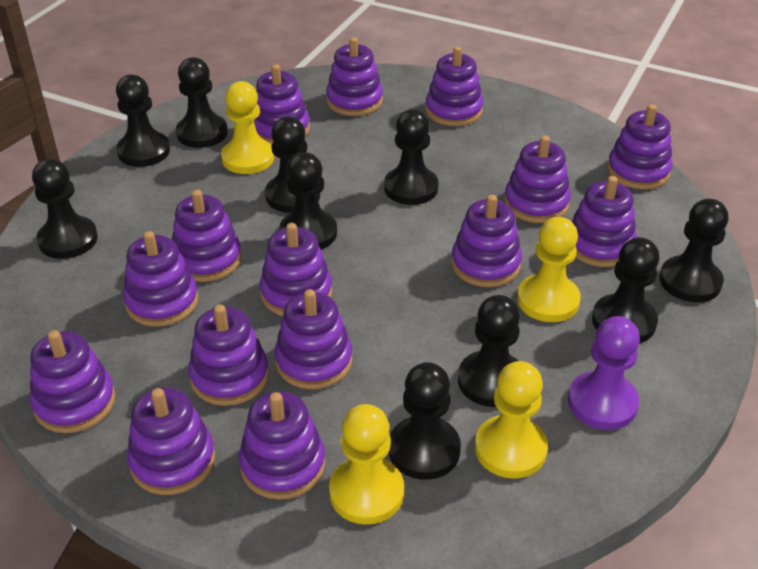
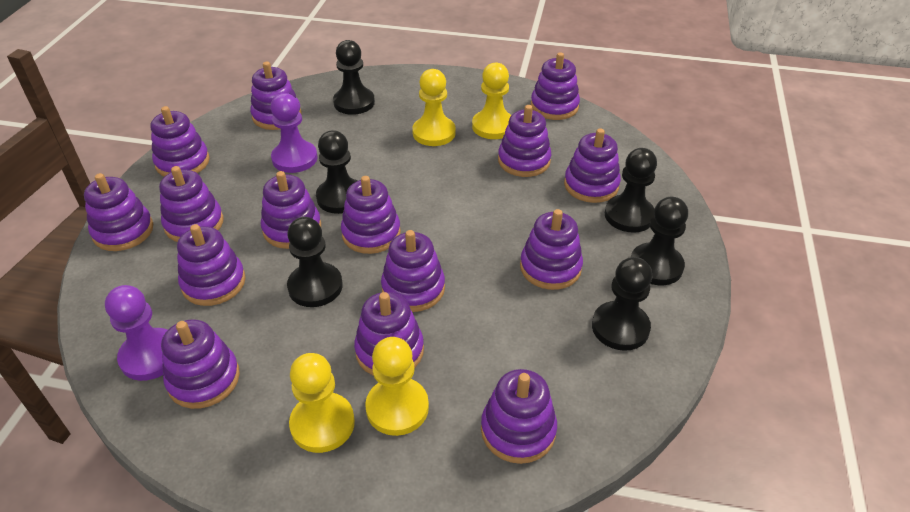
black pawn: 10 -> 6
purple pawn: 1 -> 2

